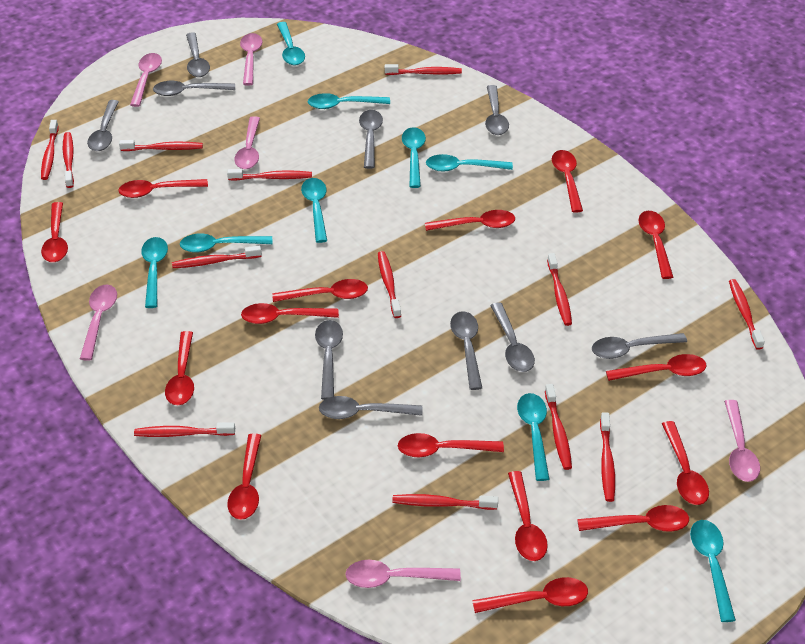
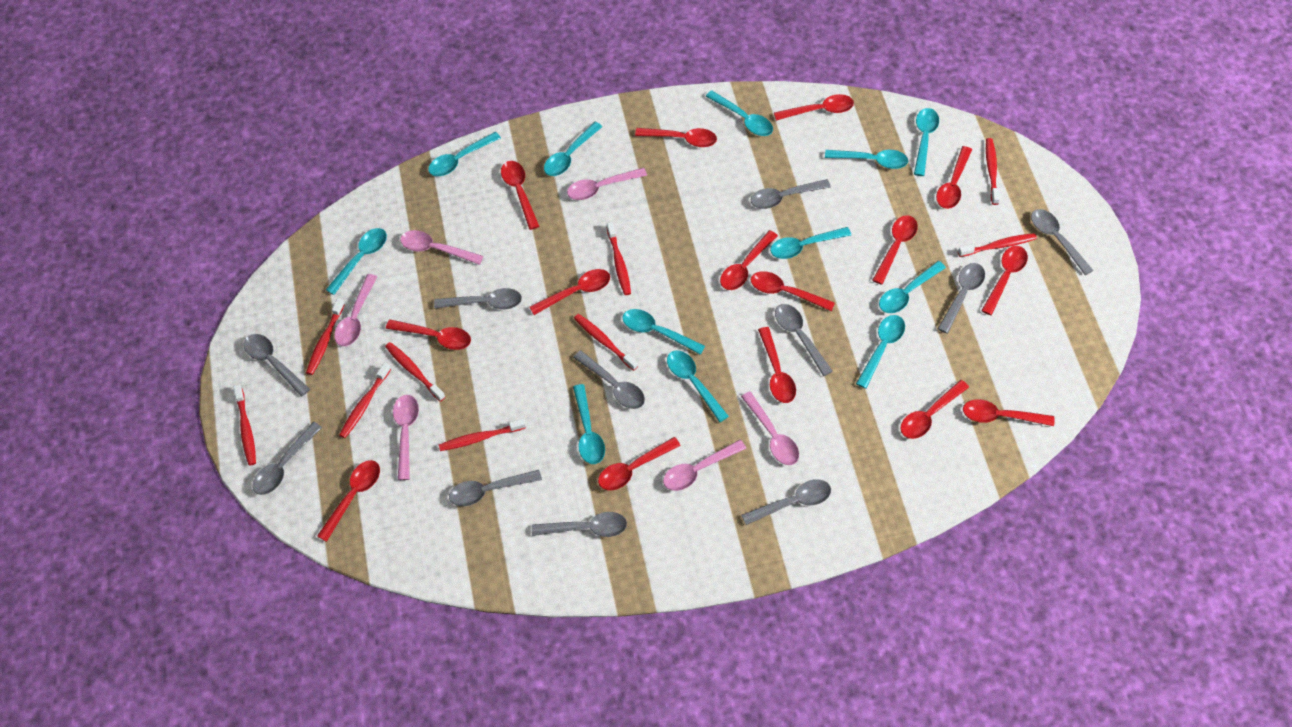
grey spoon: 10 -> 11
red toothbrush: 13 -> 9
turquoise spoon: 9 -> 12

